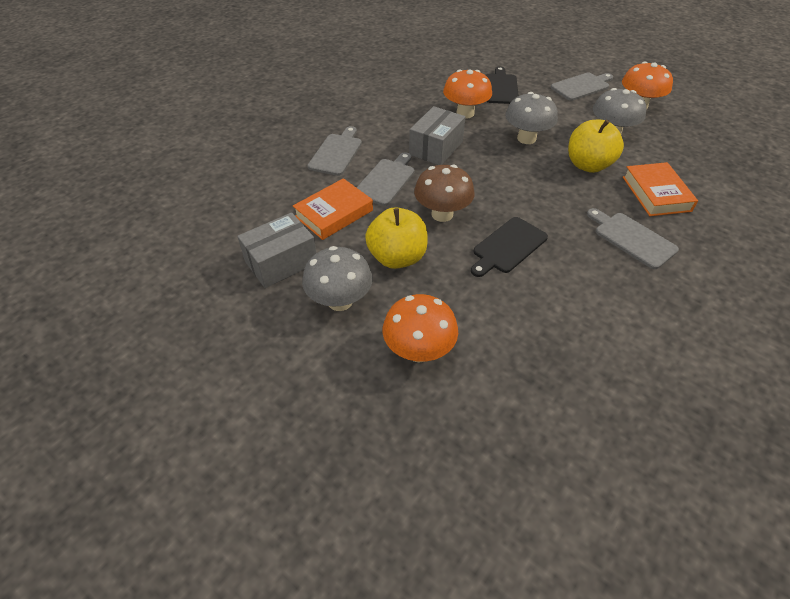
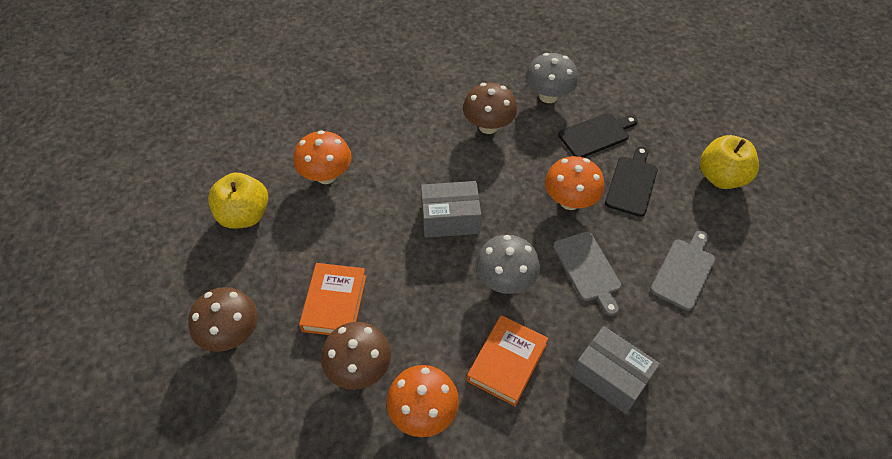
brown mushroom: 1 -> 3
grey cutting board: 4 -> 2
grey mushroom: 3 -> 2

